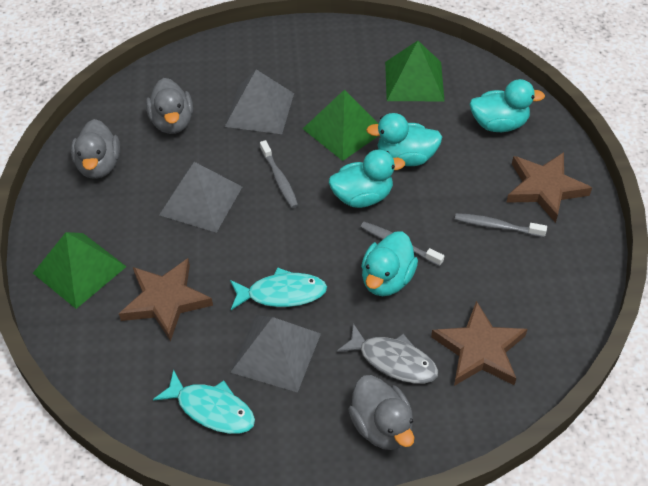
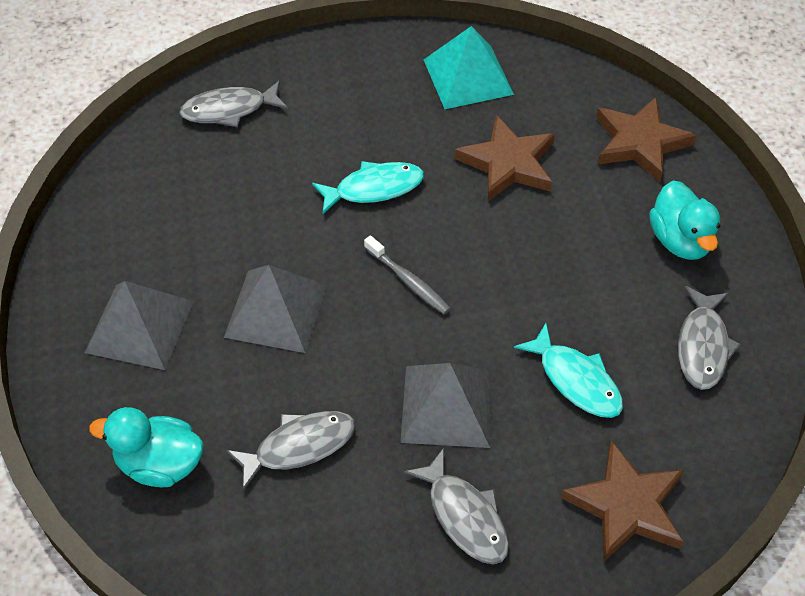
green pyramid: 3 -> 0
grey duck: 3 -> 0
grey fish: 1 -> 4
grey toothbrush: 3 -> 1
turquoise duck: 4 -> 2
turquoise pyramid: 0 -> 1

